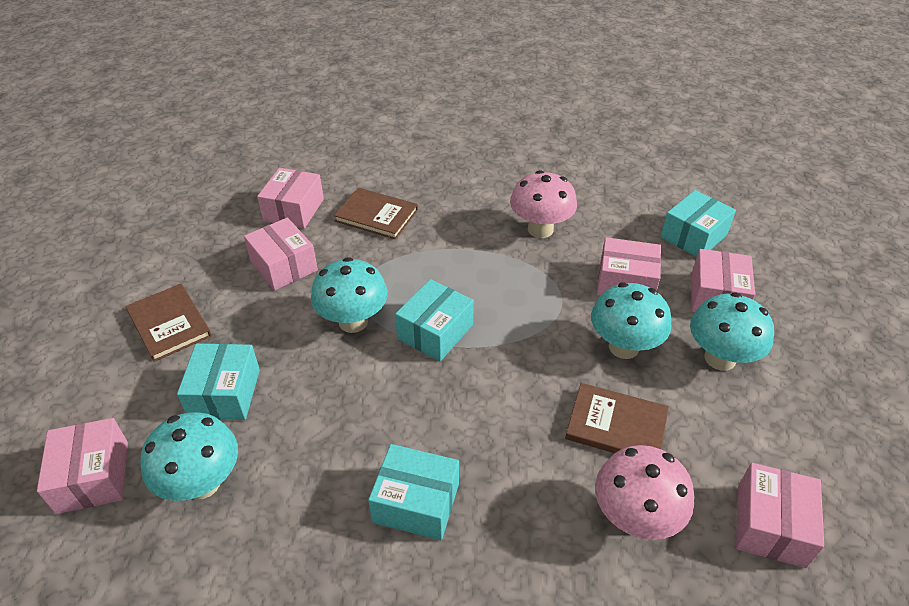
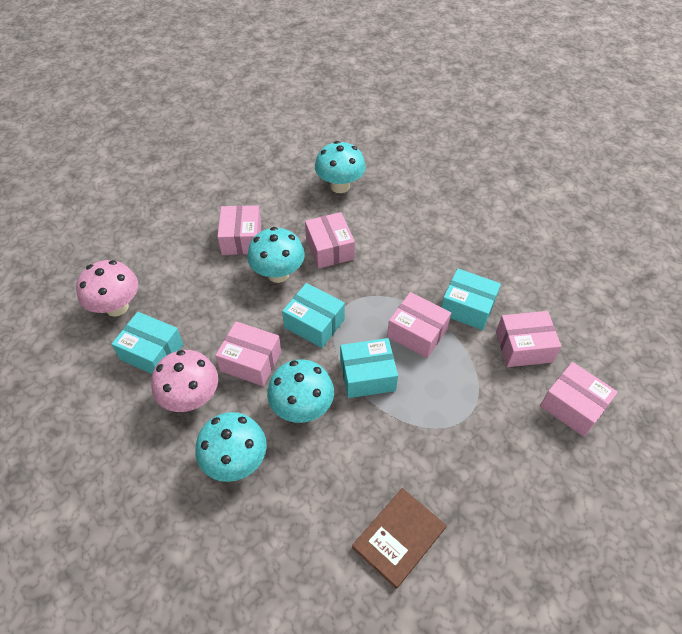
brown book: 3 -> 1

